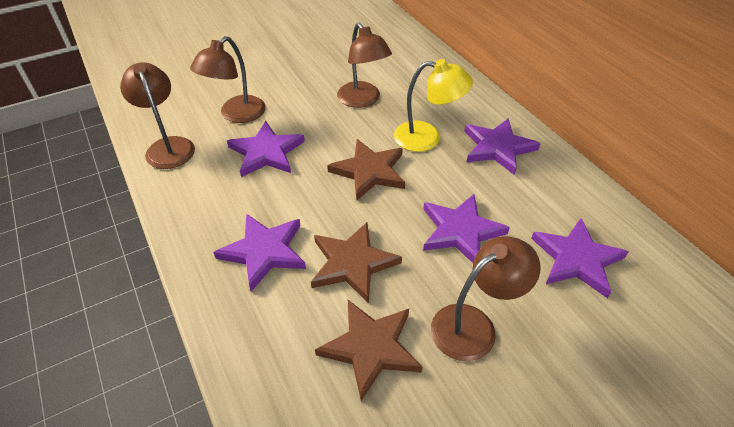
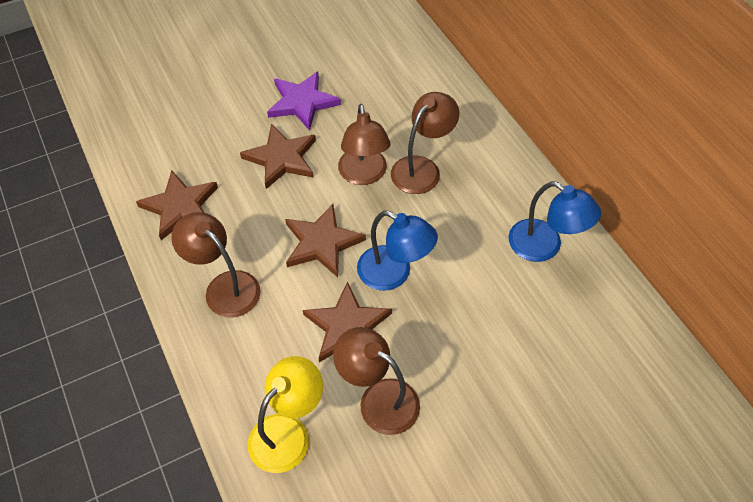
blue lamp: 0 -> 2
brown star: 3 -> 4
purple star: 5 -> 1

